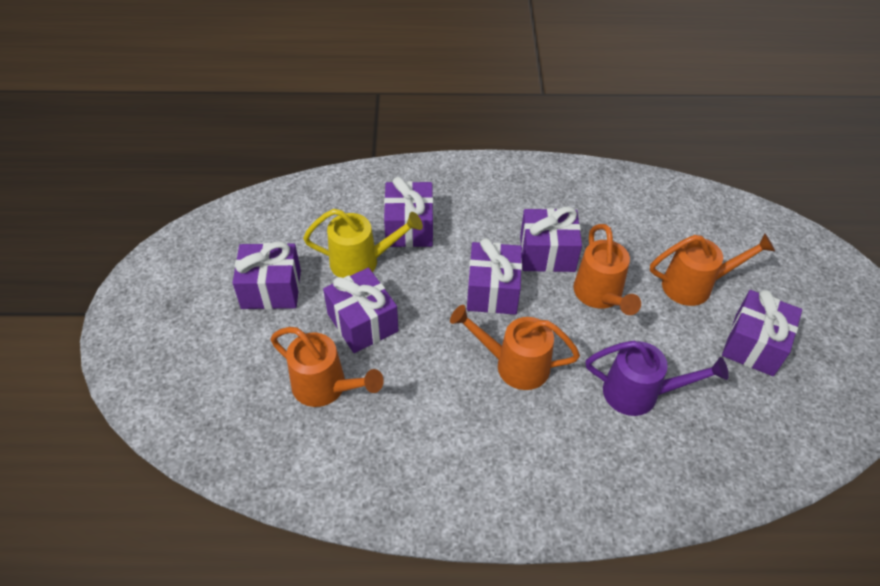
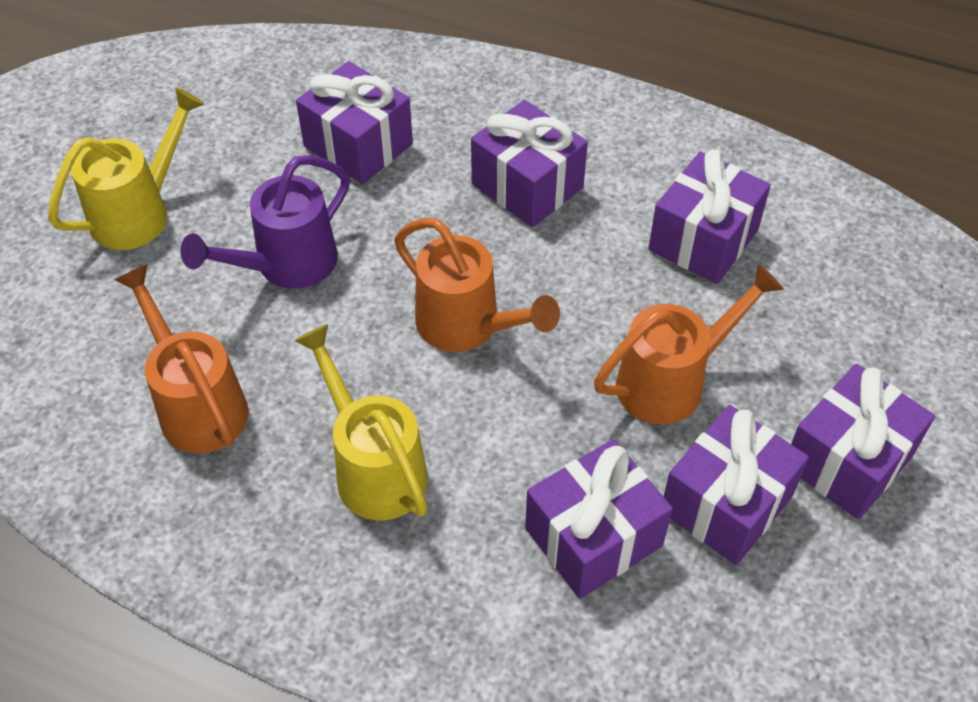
orange watering can: 4 -> 3
yellow watering can: 1 -> 2

